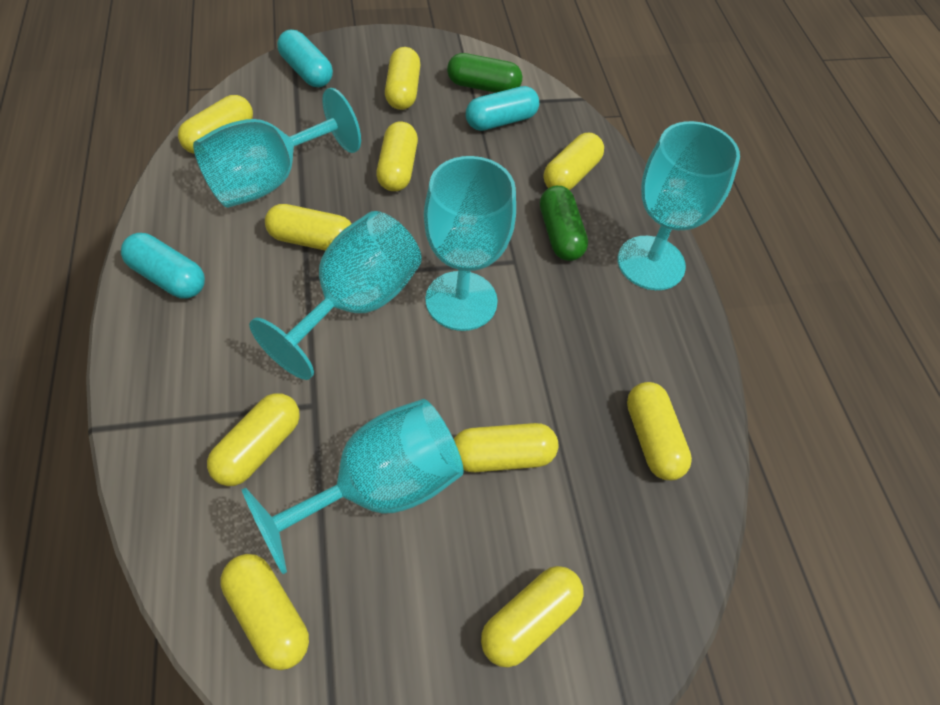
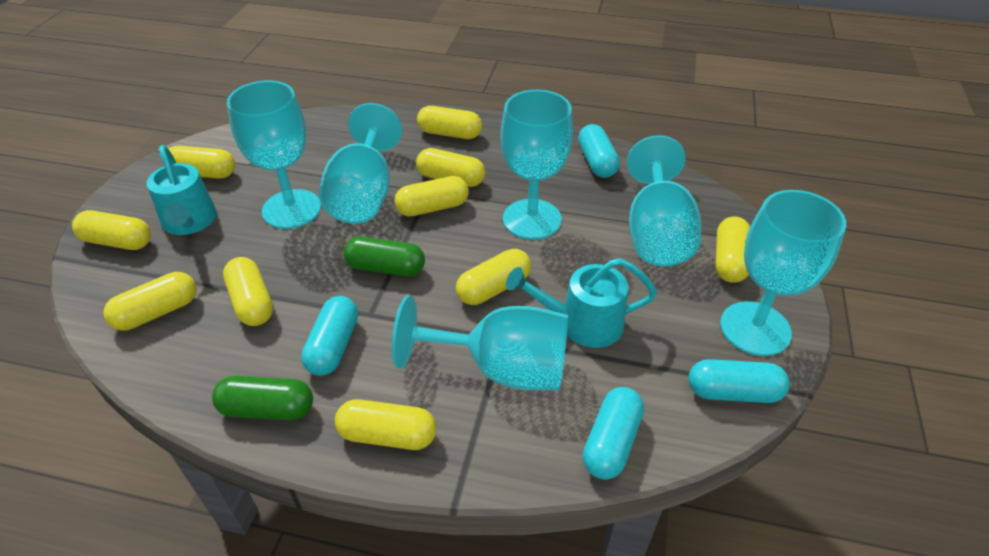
turquoise capsule: 3 -> 4
turquoise goblet: 5 -> 6
turquoise watering can: 0 -> 2

